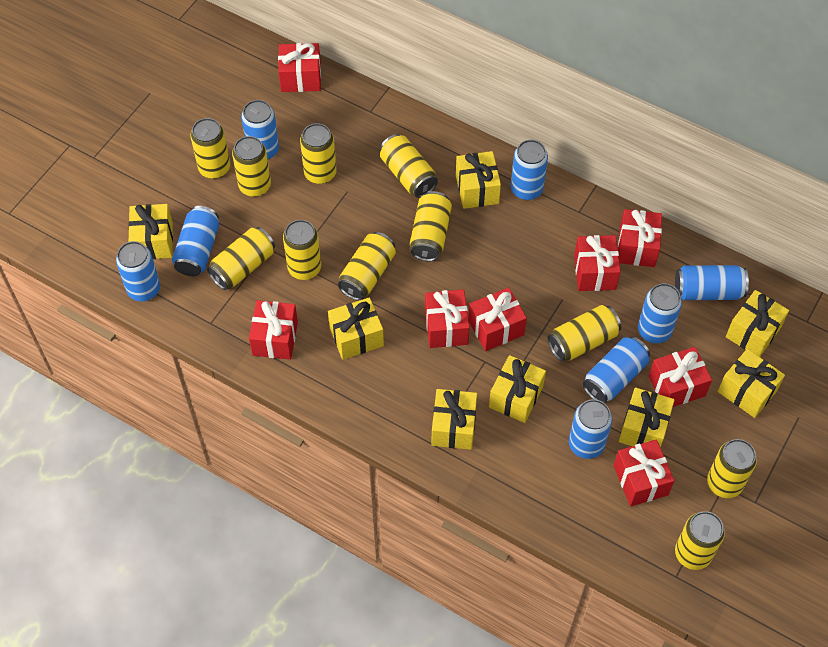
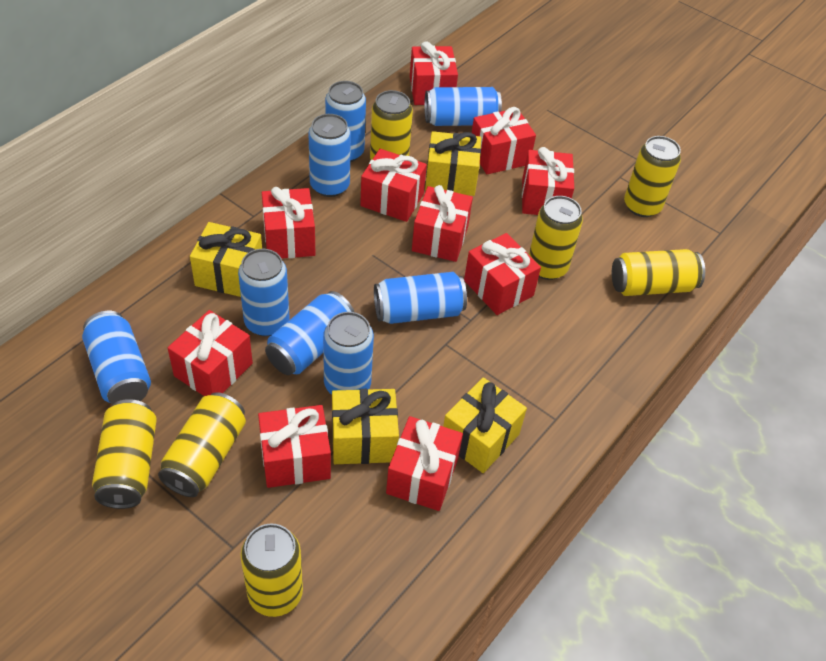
red gift: 8 -> 10
yellow can: 11 -> 7
yellow gift: 8 -> 4

